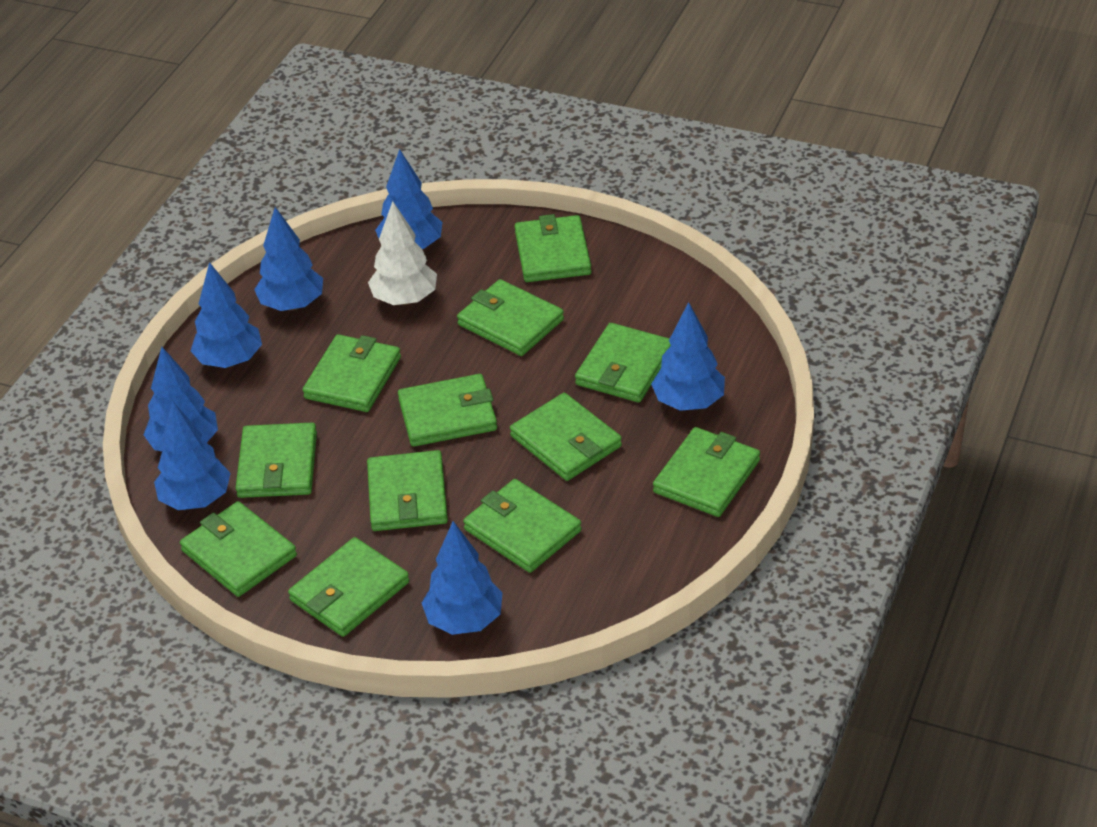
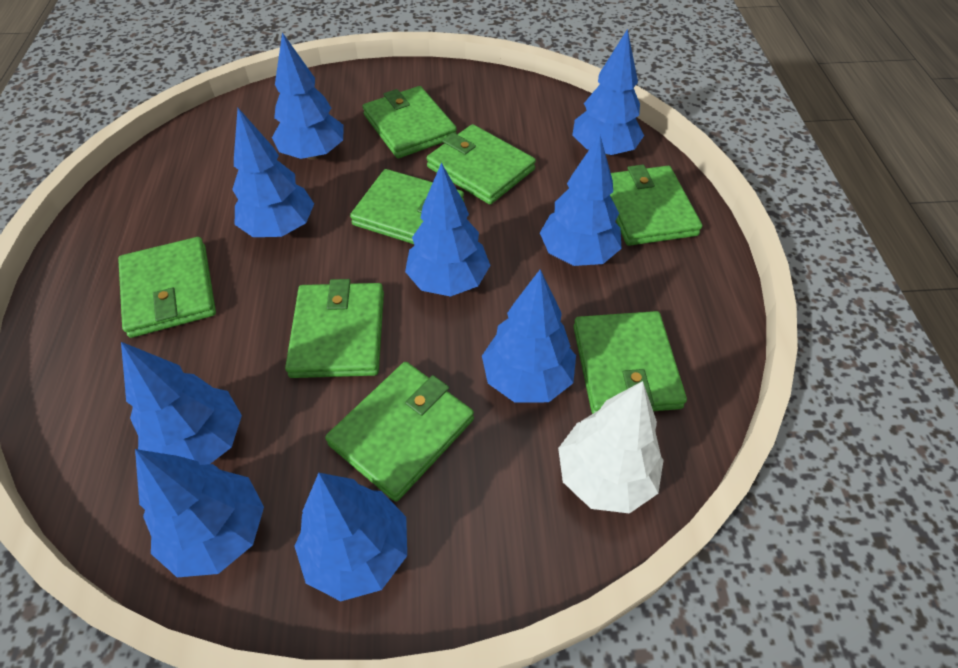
blue tree: 7 -> 9
green wallet: 12 -> 8

